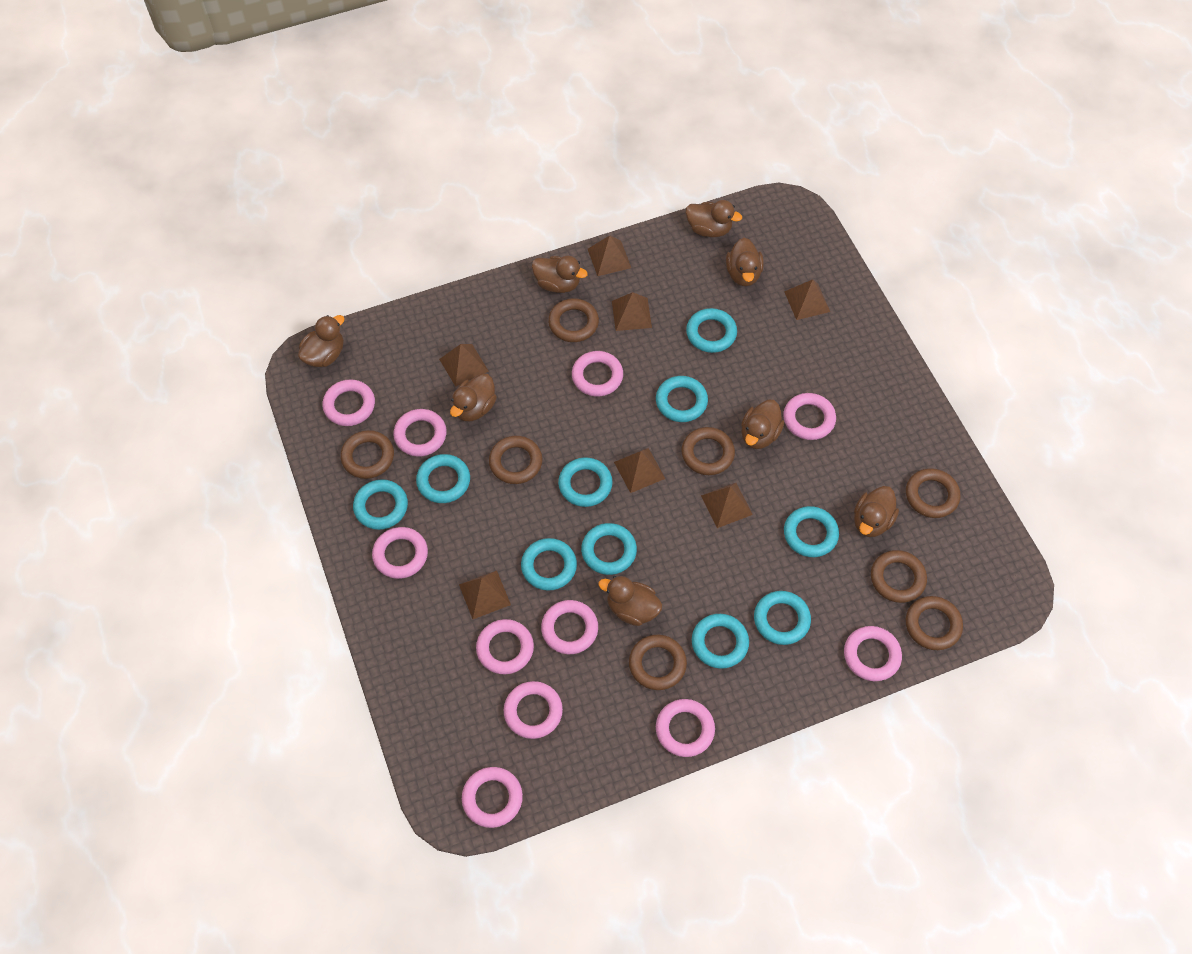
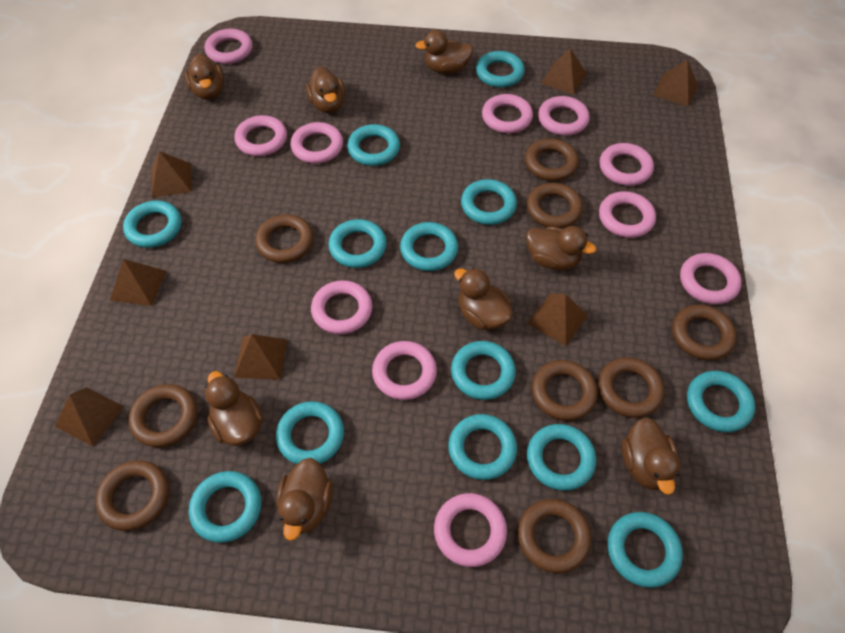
brown ring: 8 -> 9
turquoise ring: 10 -> 13

